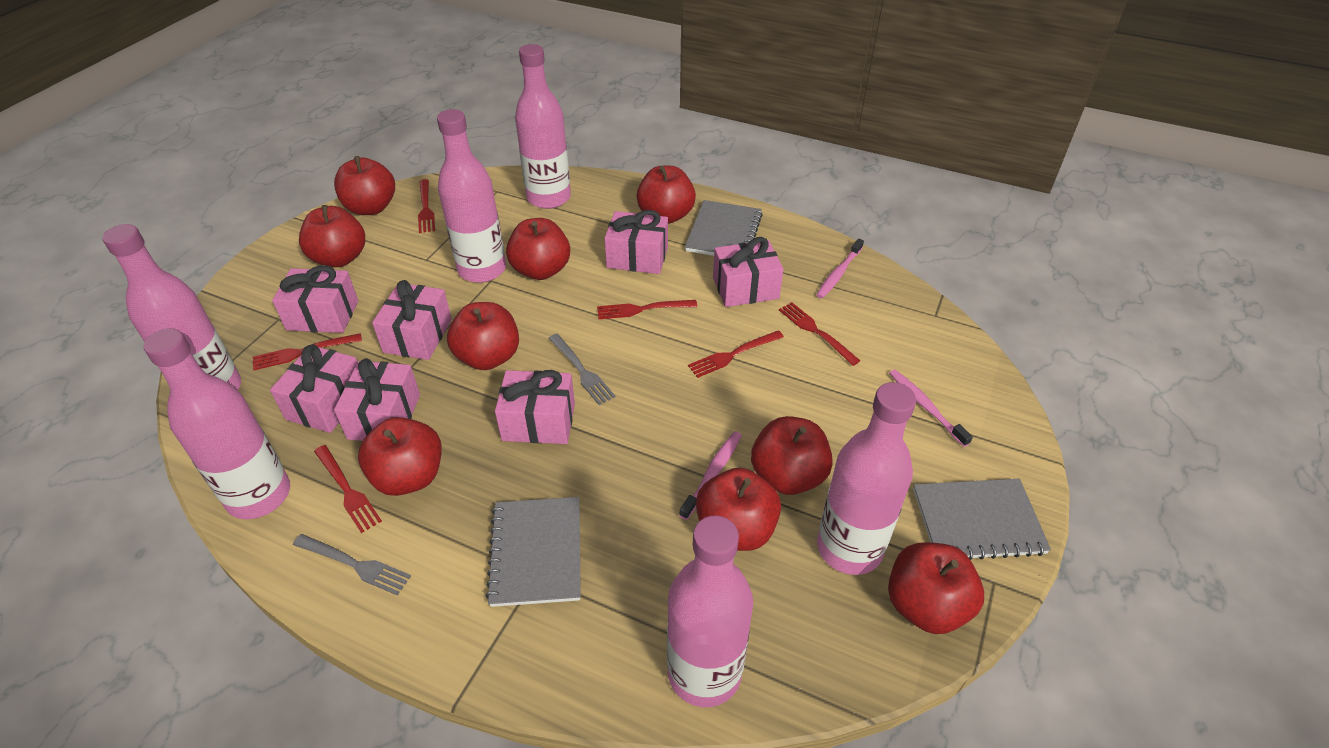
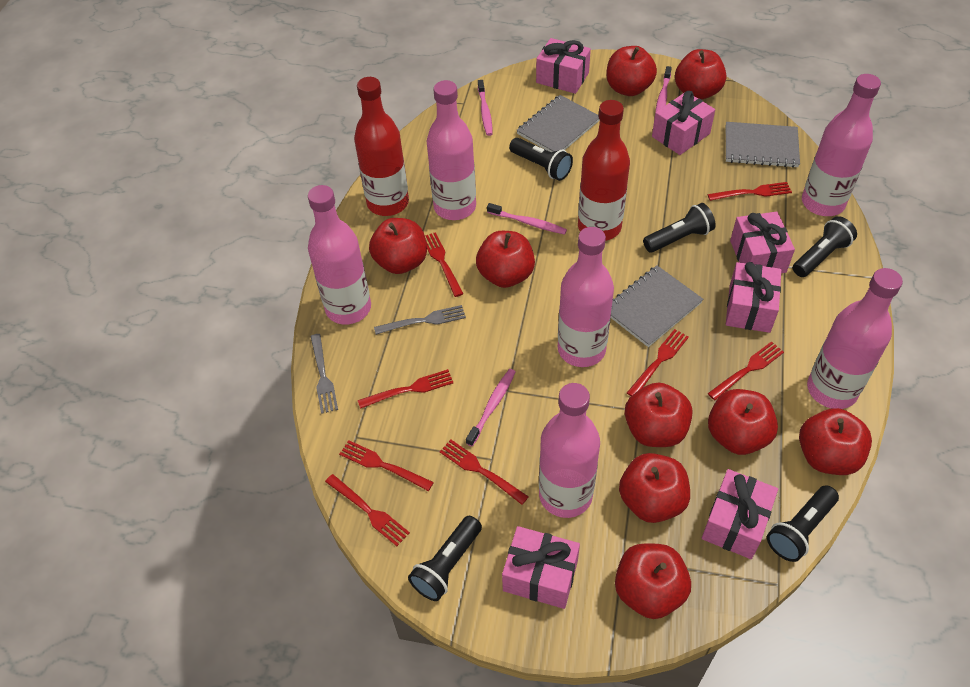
black flashlight: 0 -> 5
pink gift: 7 -> 6
pink toothbrush: 3 -> 4
red bottle: 0 -> 2
red fork: 6 -> 8

